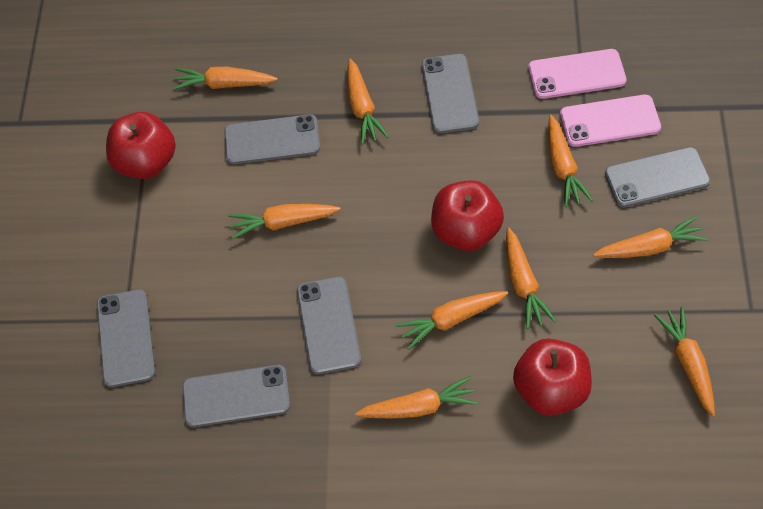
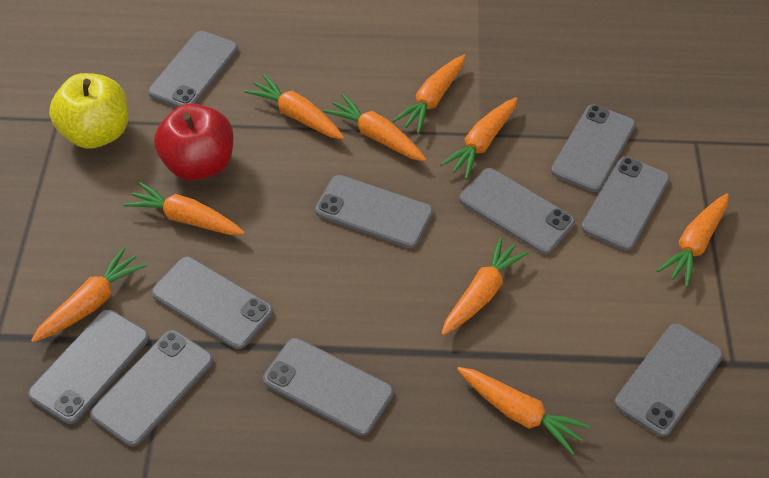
grey phone: 6 -> 10
pink phone: 2 -> 0
red apple: 3 -> 1
yellow apple: 0 -> 1

